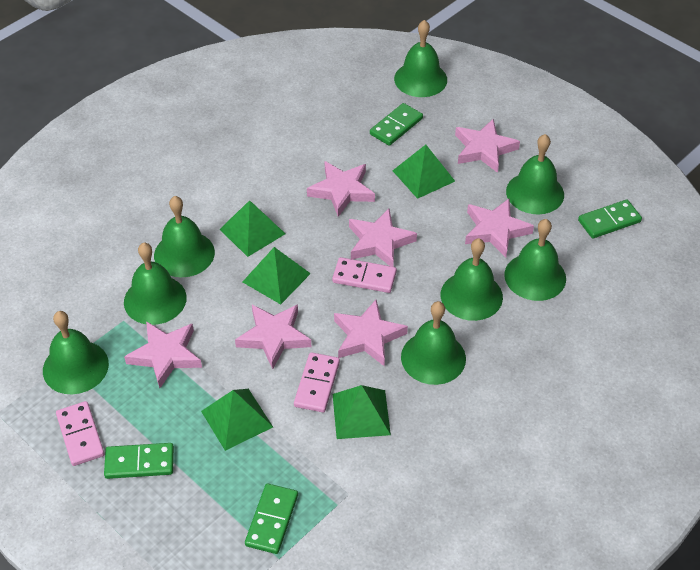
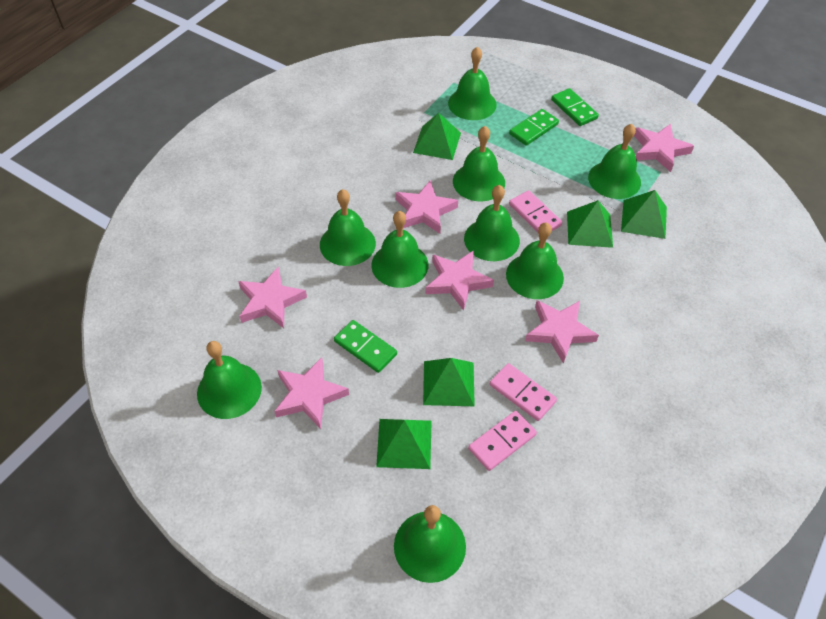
green bell: 8 -> 9
green domino: 4 -> 3
pink star: 7 -> 6

